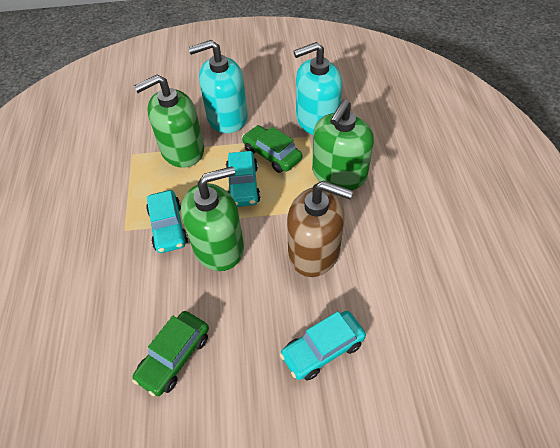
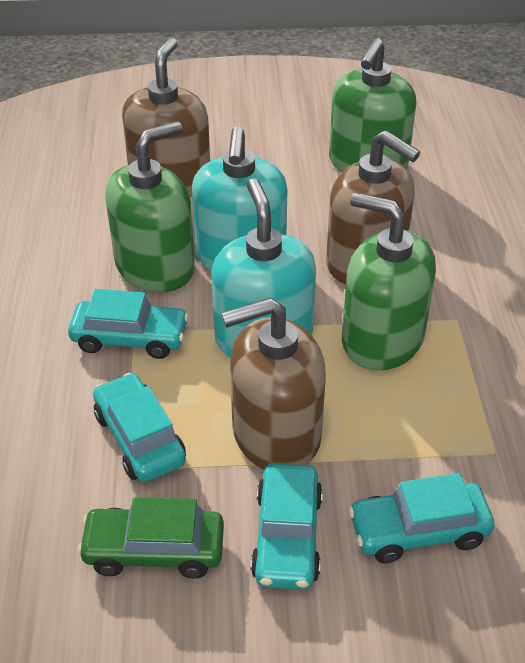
brown soap dispenser: 1 -> 3
green car: 2 -> 1
turquoise car: 3 -> 4

